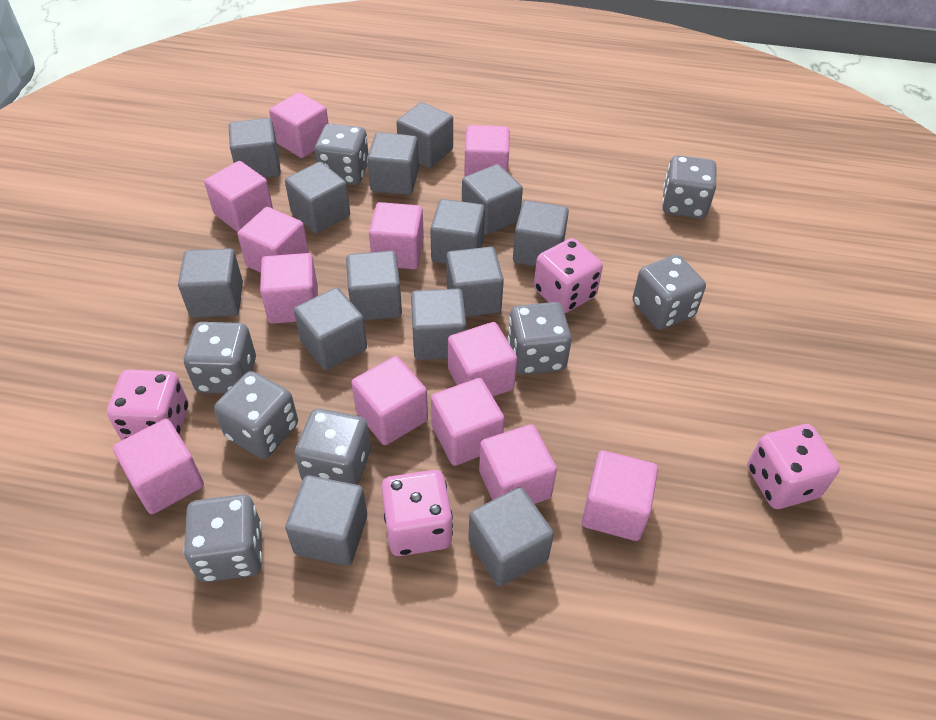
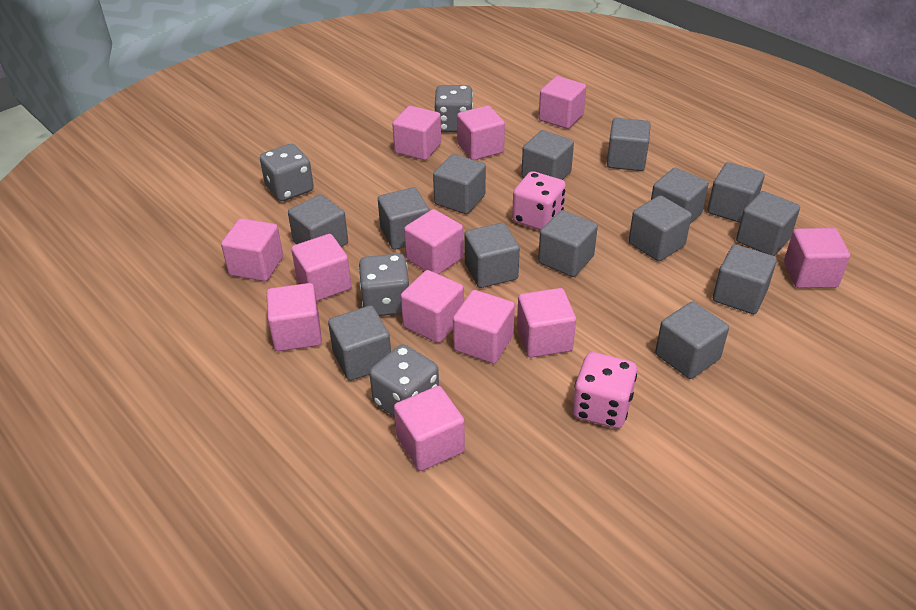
grey dice: 8 -> 4
pink dice: 4 -> 2

